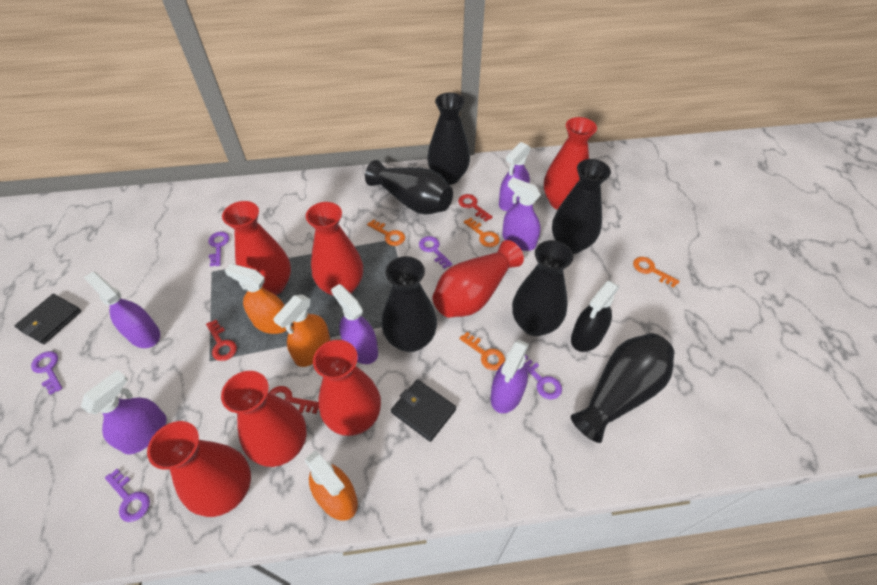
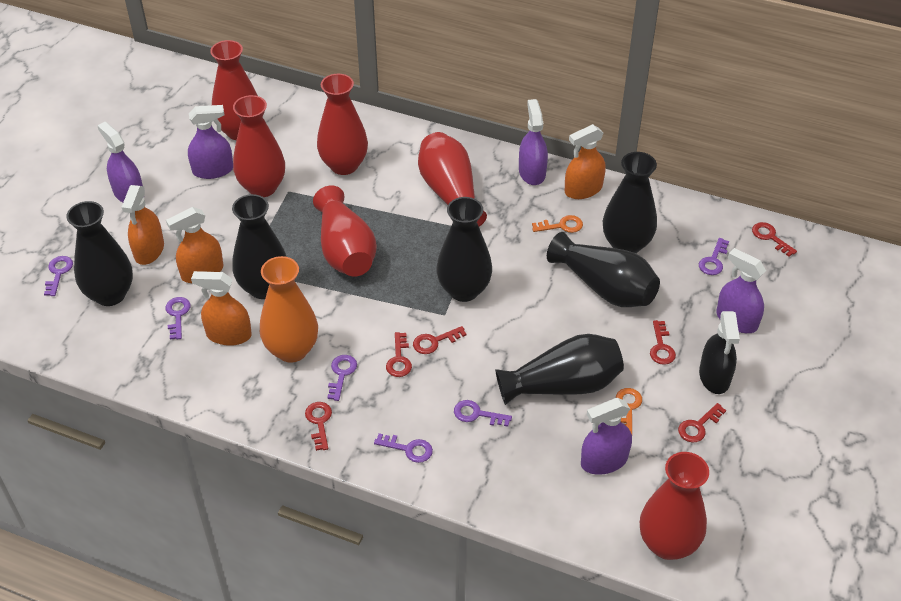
black wallet: 2 -> 0
orange key: 4 -> 2
orange spray bottle: 3 -> 4
orange vase: 0 -> 1
purple key: 5 -> 6
purple spray bottle: 6 -> 5
red key: 3 -> 6
red vase: 7 -> 6

